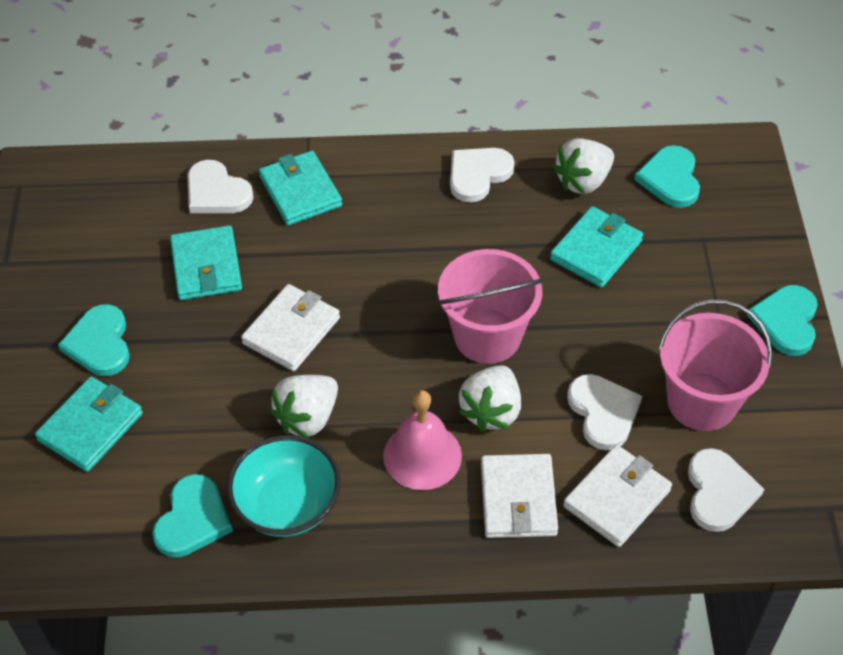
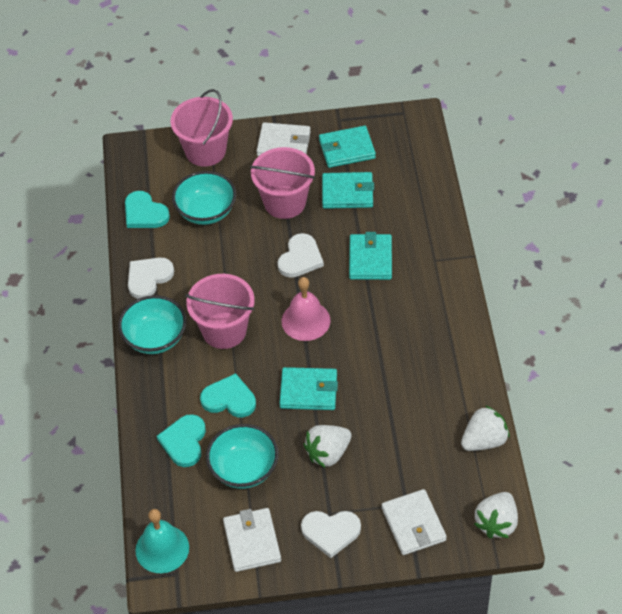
pink bucket: 2 -> 3
turquoise bell: 0 -> 1
turquoise bowl: 1 -> 3
turquoise heart: 4 -> 3
white heart: 4 -> 3

